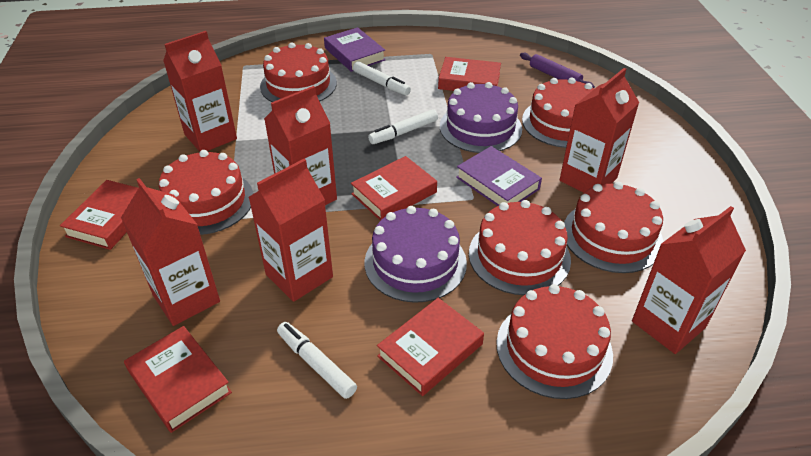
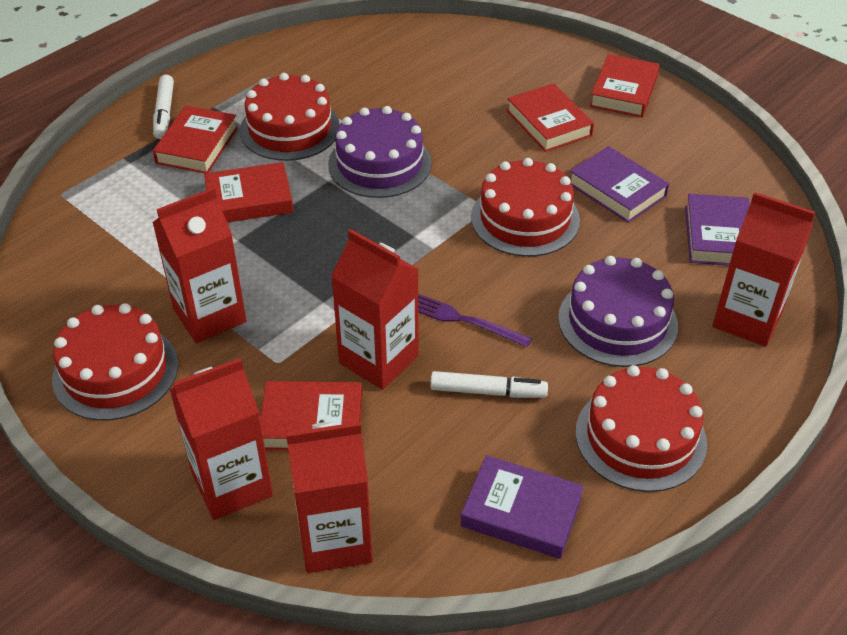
purple book: 2 -> 3
purple fork: 0 -> 1
purple rolling pin: 1 -> 0
red cake: 6 -> 4
red carton: 6 -> 5
white marker: 3 -> 2

